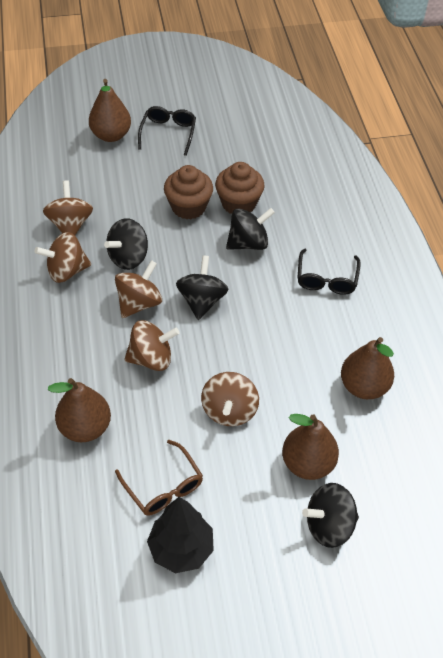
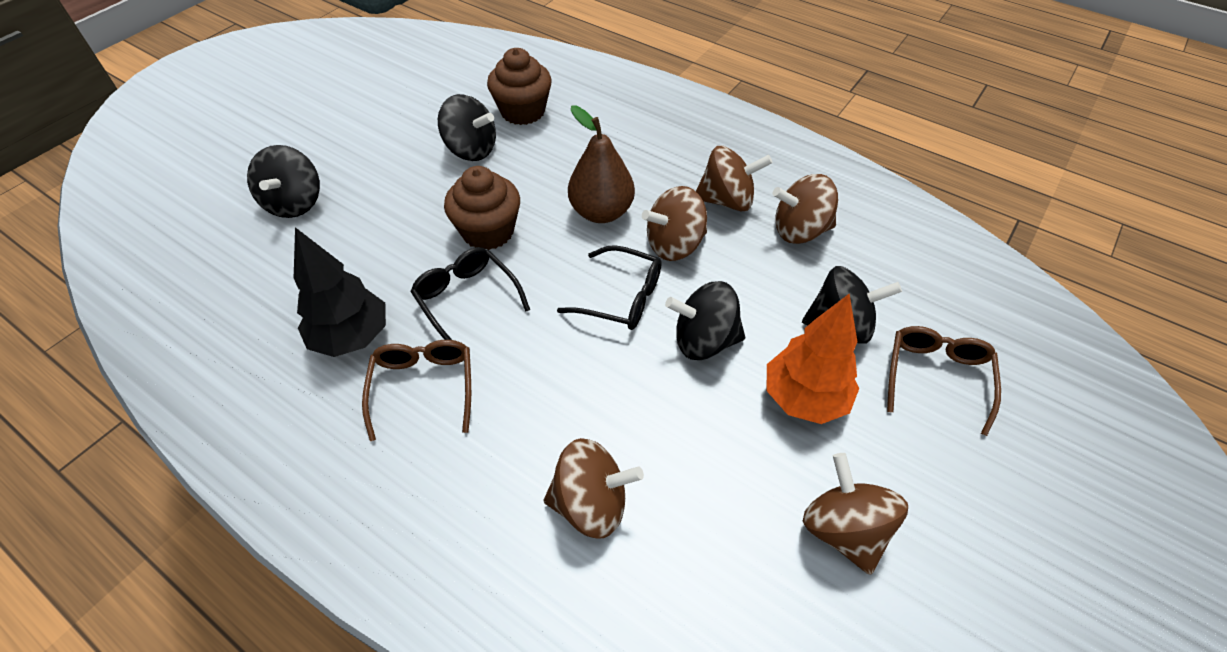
brown glasses: 1 -> 2
brown pear: 4 -> 1
orange tree: 0 -> 1

